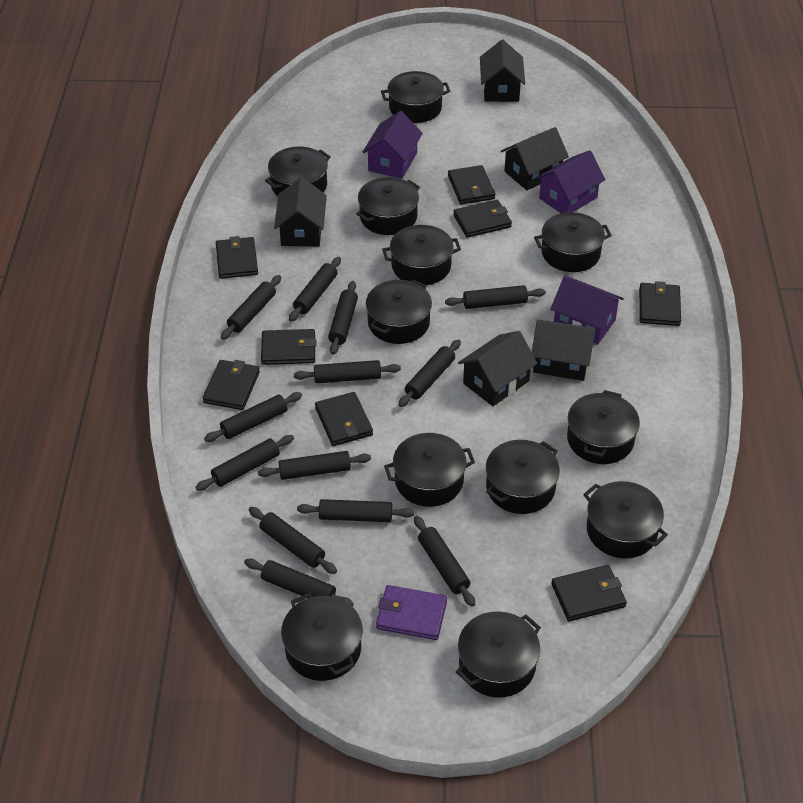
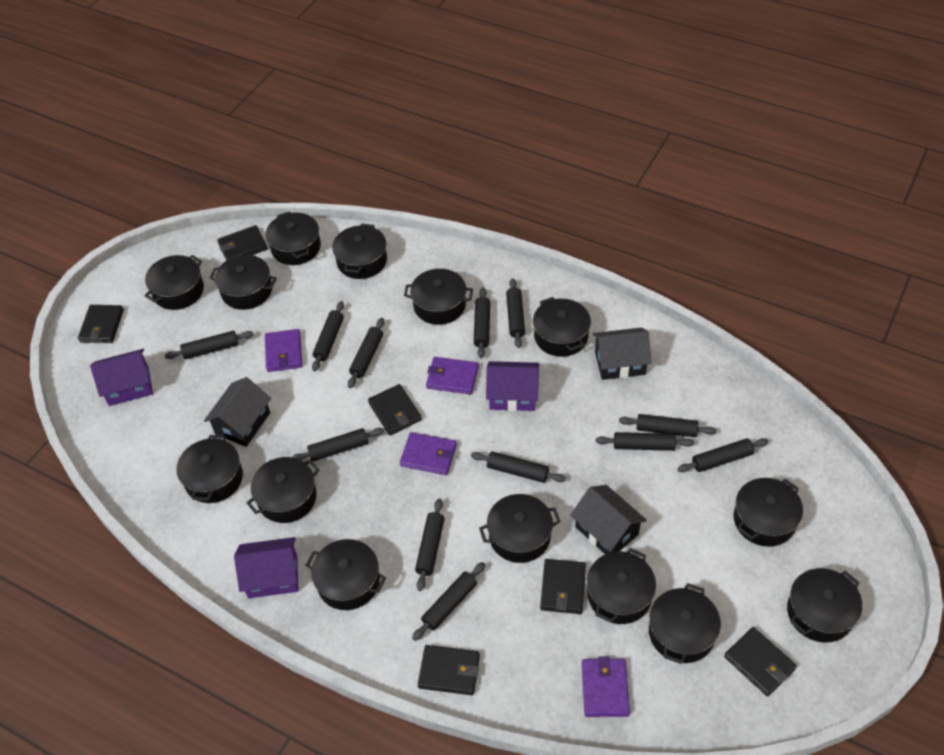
black house: 5 -> 3
black pot: 12 -> 14
black rolling pin: 13 -> 12
black wallet: 8 -> 6
purple wallet: 1 -> 4

